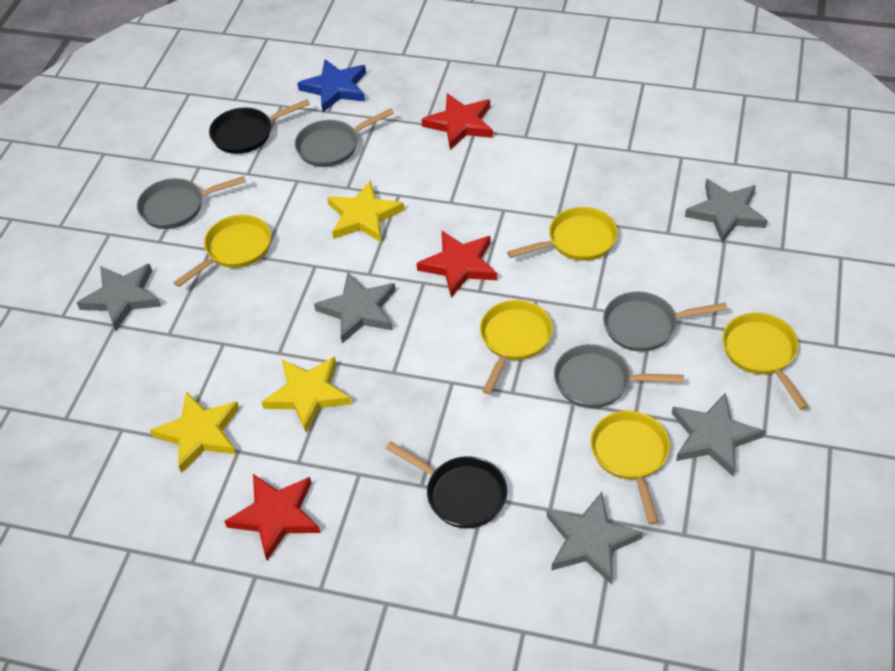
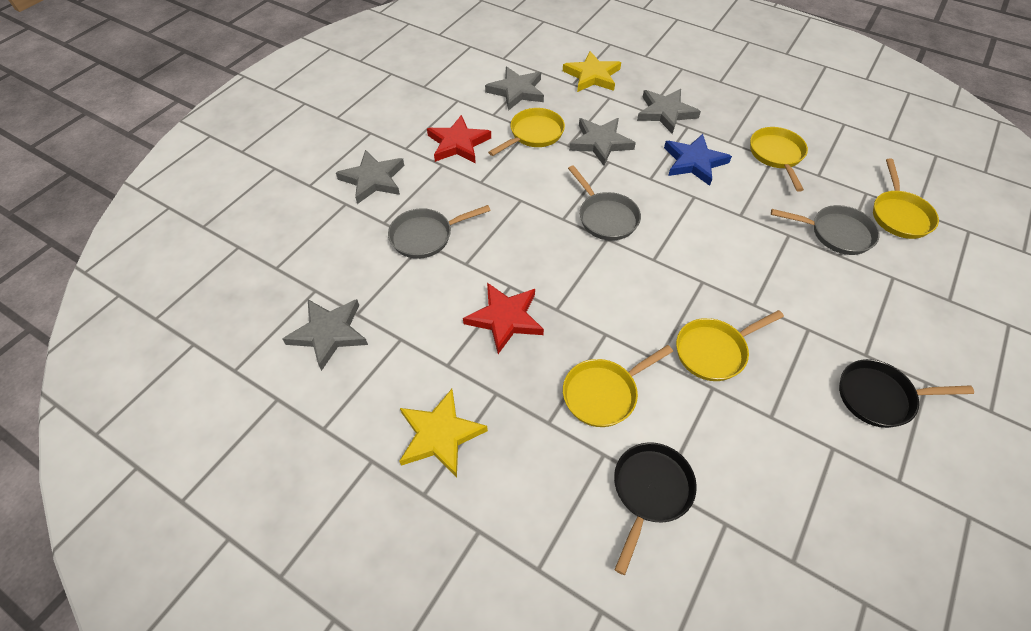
grey pan: 4 -> 3
red star: 3 -> 2
yellow star: 3 -> 2

